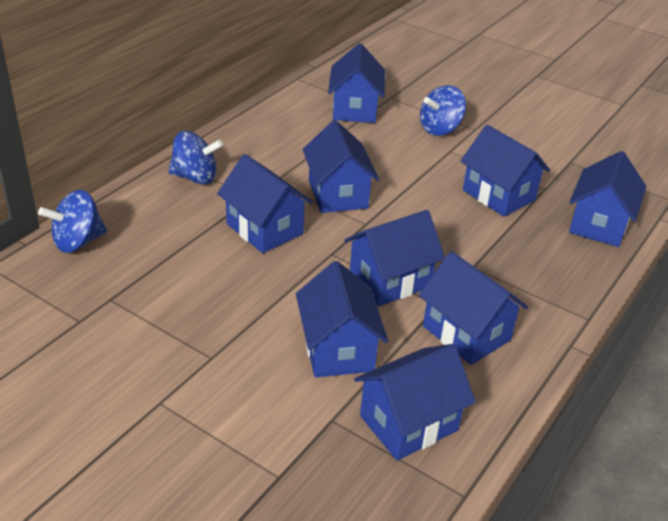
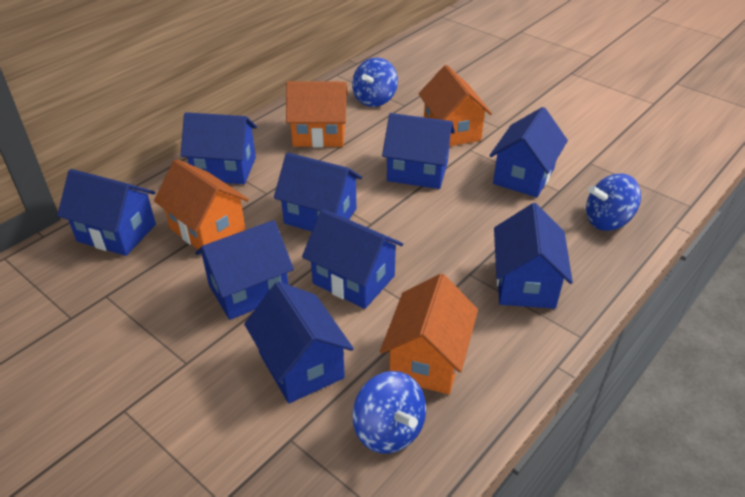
orange house: 0 -> 4

